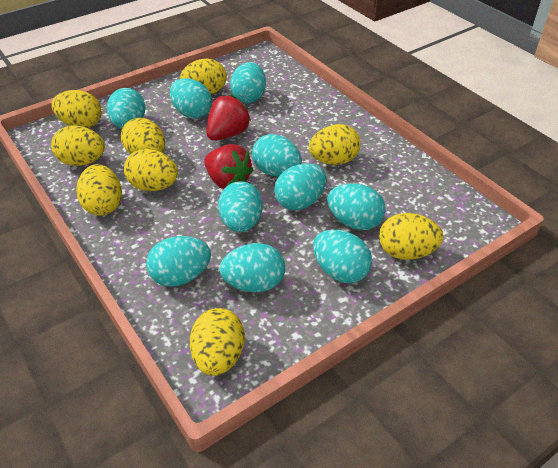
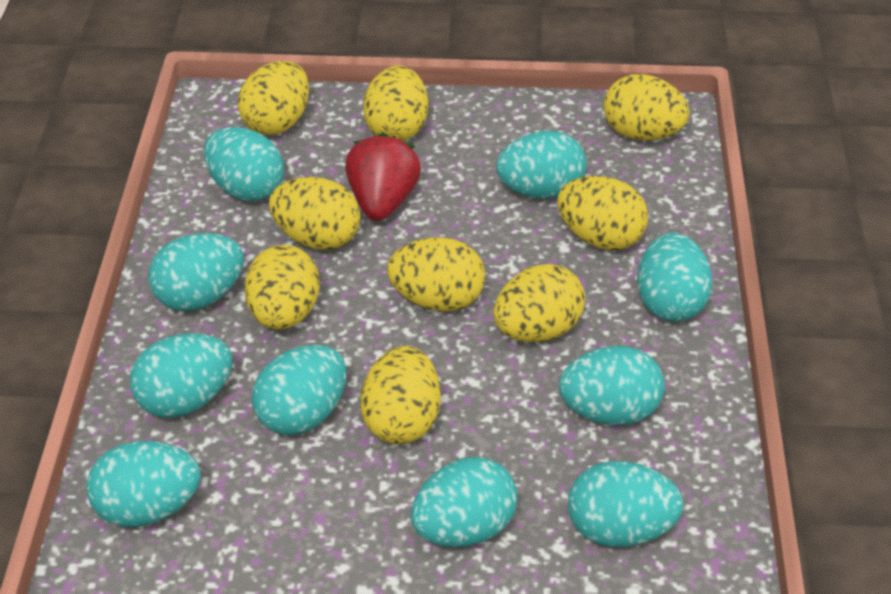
red strawberry: 2 -> 1

